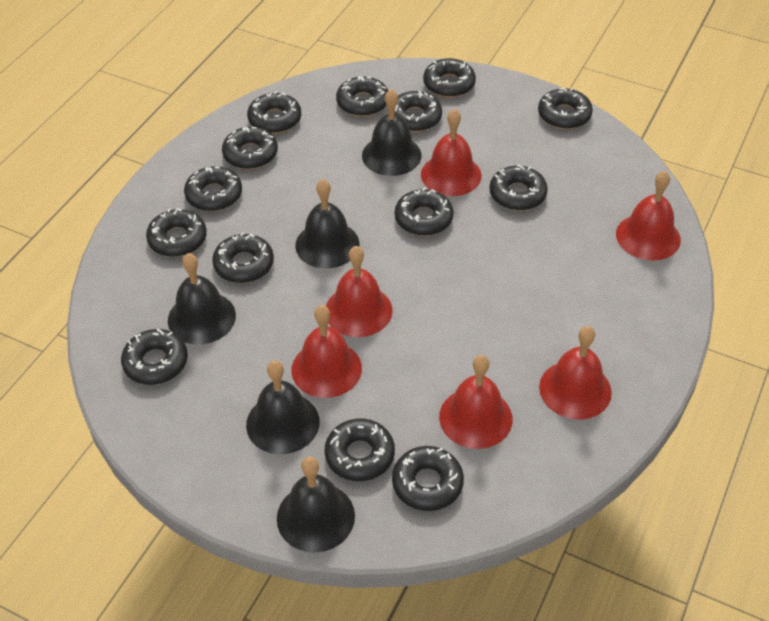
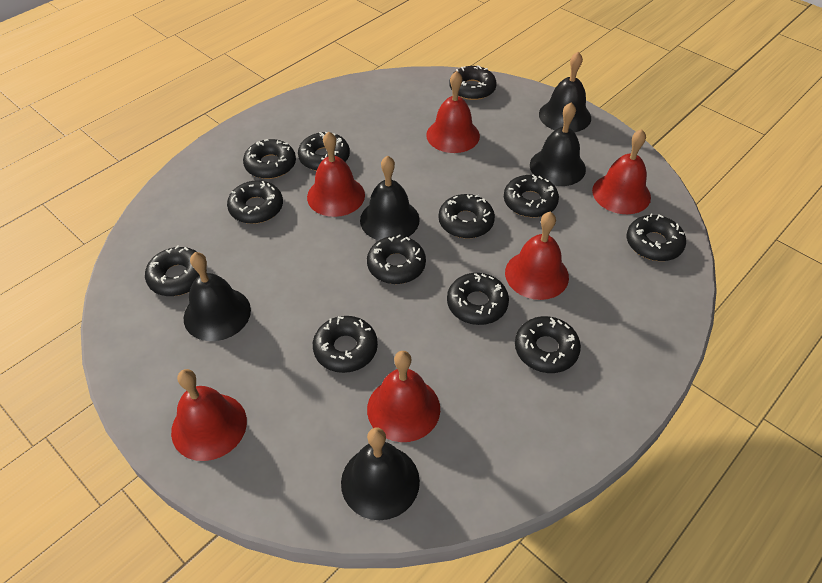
black donut: 14 -> 12

